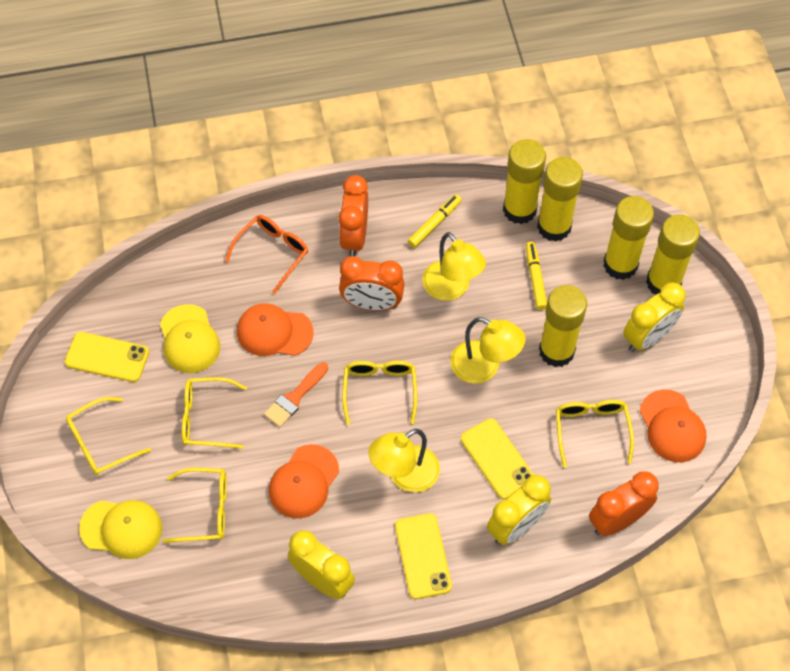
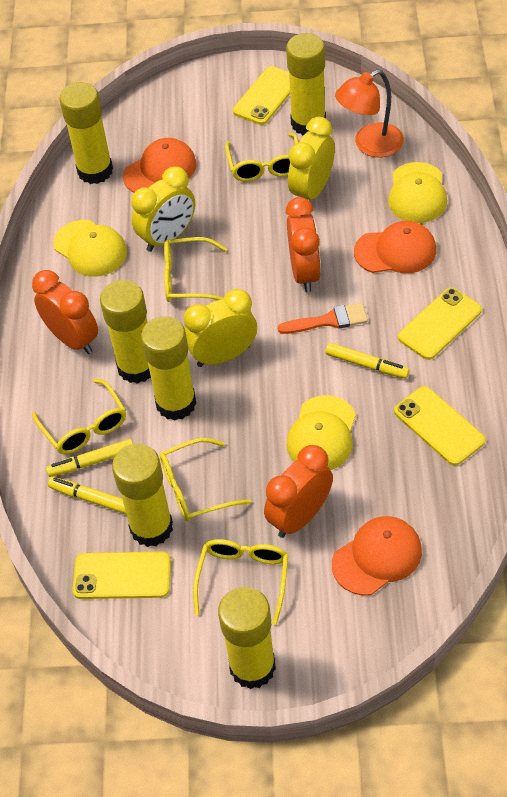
orange glasses: 1 -> 0
orange lamp: 0 -> 1
yellow cap: 2 -> 3
yellow glue stick: 5 -> 6
yellow lamp: 3 -> 0
yellow marker: 2 -> 3
yellow phone: 3 -> 4

